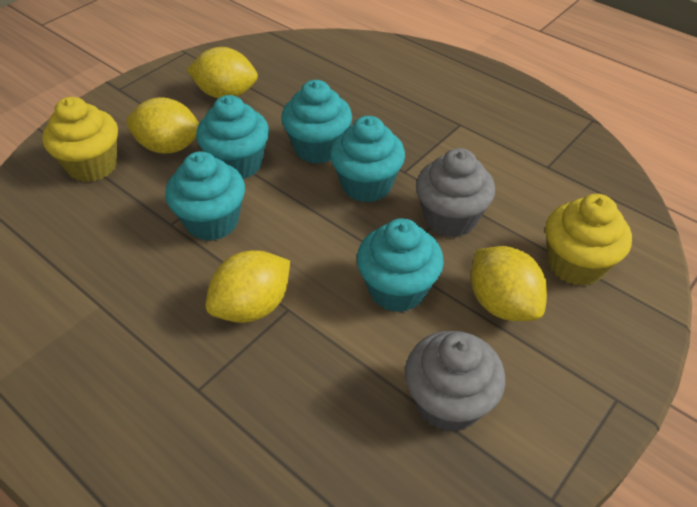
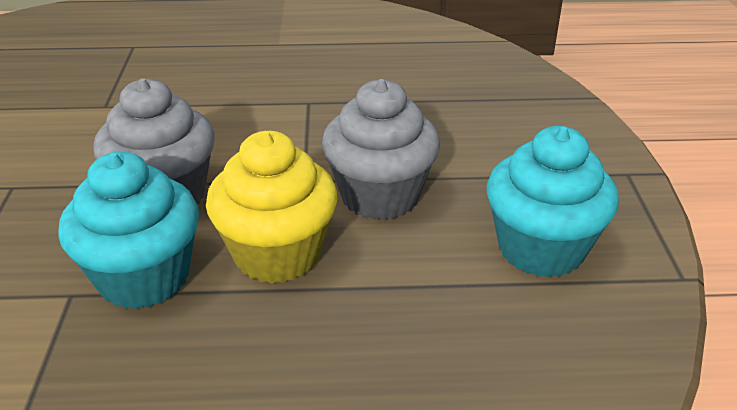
turquoise cupcake: 5 -> 2
yellow cupcake: 2 -> 1
yellow lemon: 4 -> 0

